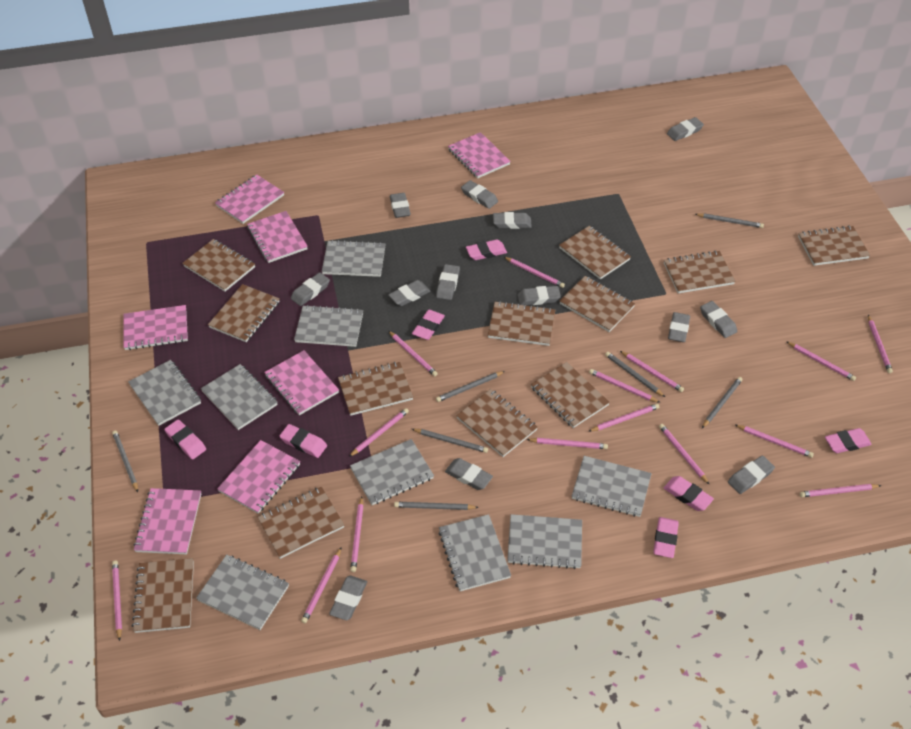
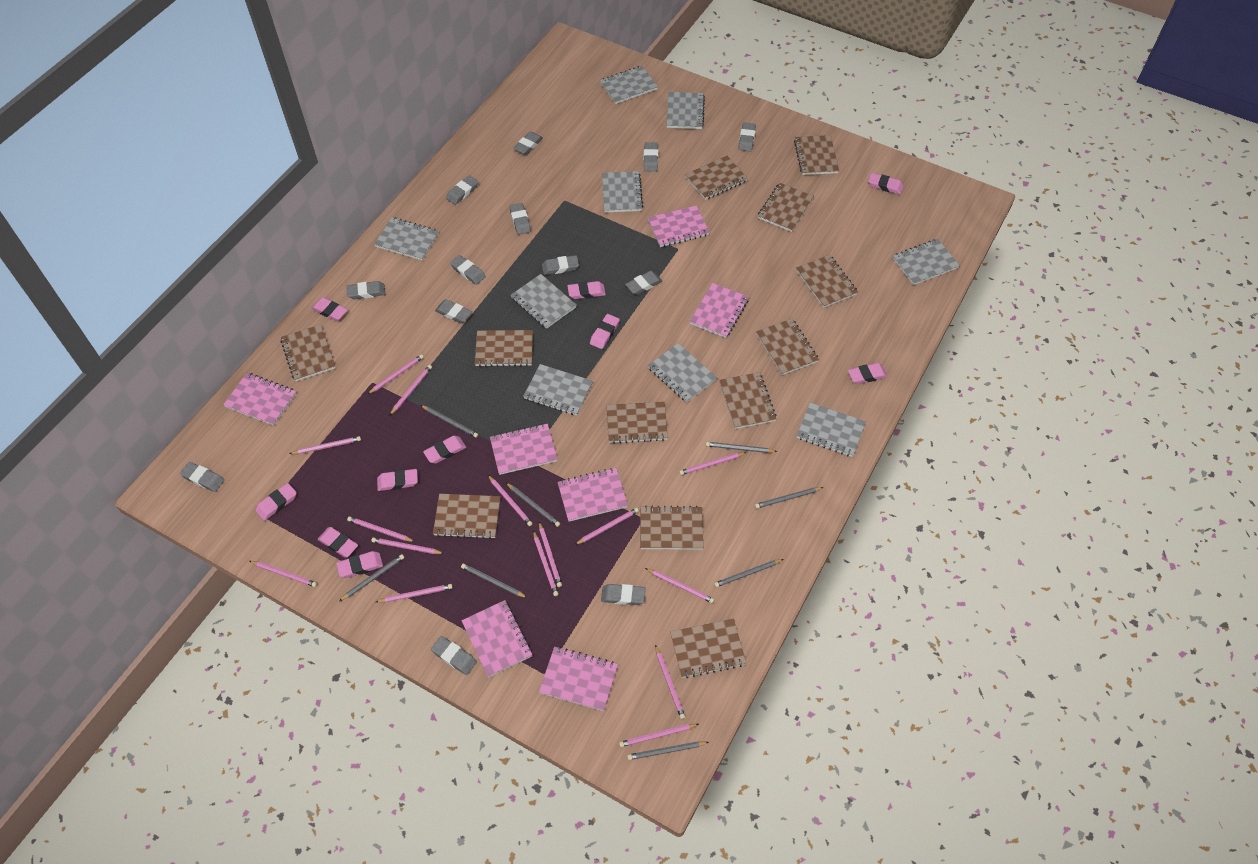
grey pencil: 7 -> 8
pink eraser: 7 -> 10

